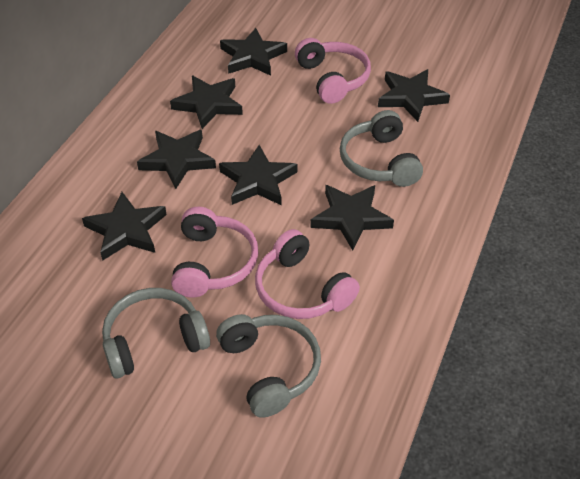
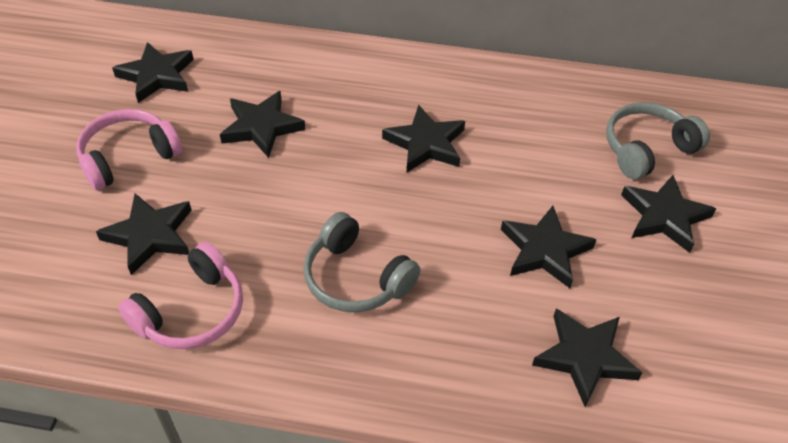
grey headphones: 3 -> 2
pink headphones: 3 -> 2

